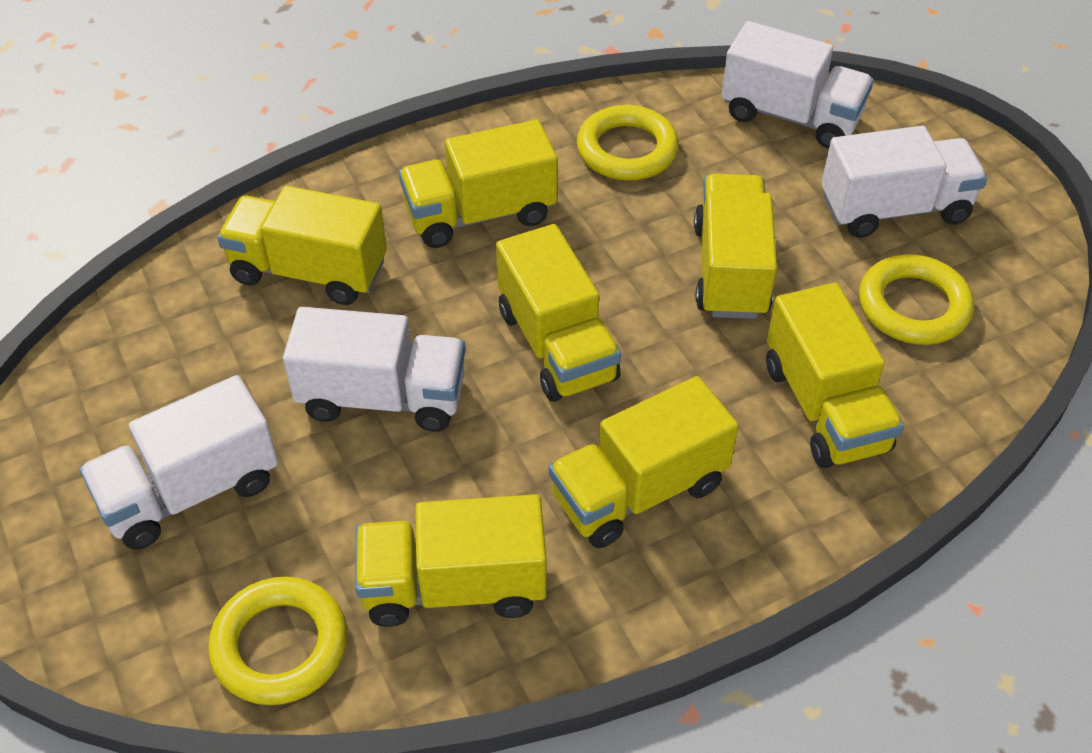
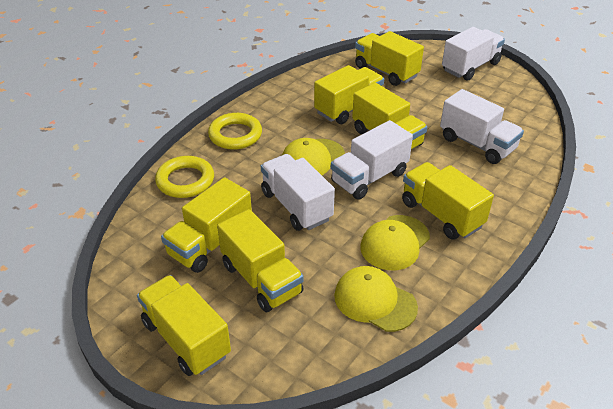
yellow cap: 0 -> 3
yellow ring: 3 -> 2

